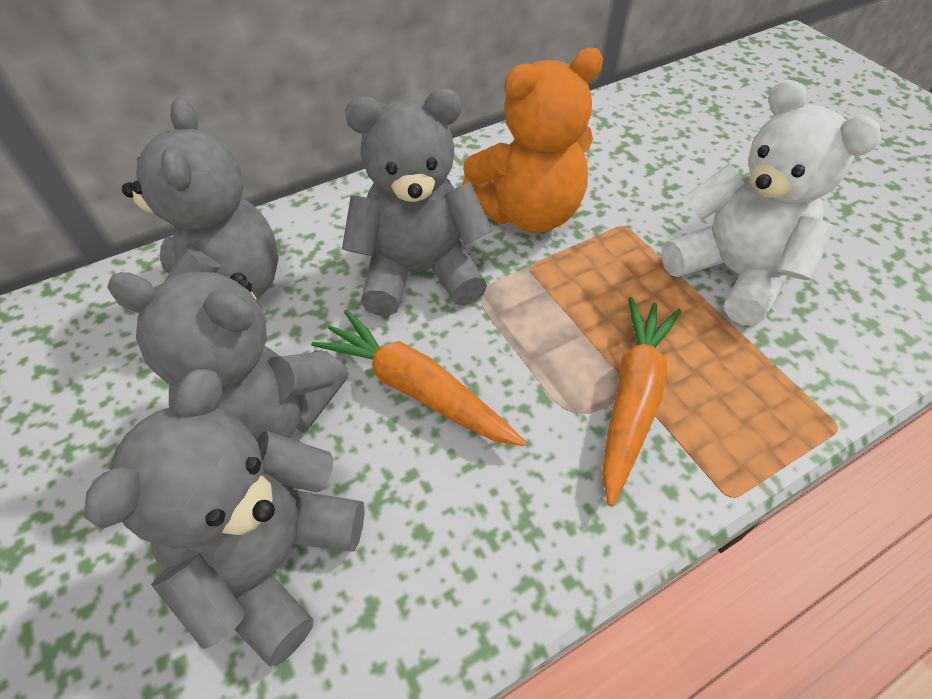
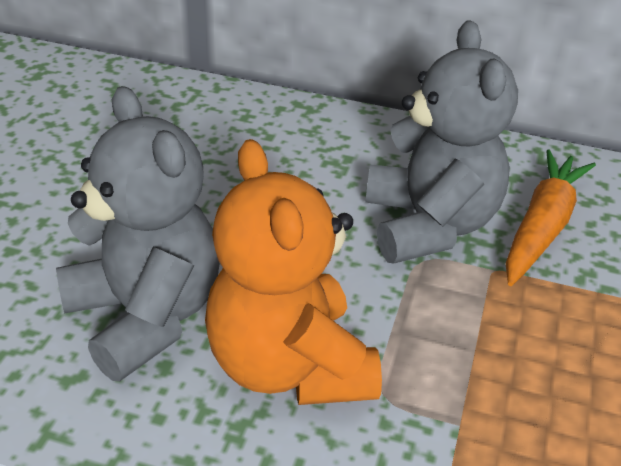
grey teddy bear: 4 -> 2
orange carrot: 2 -> 1
white teddy bear: 1 -> 0

